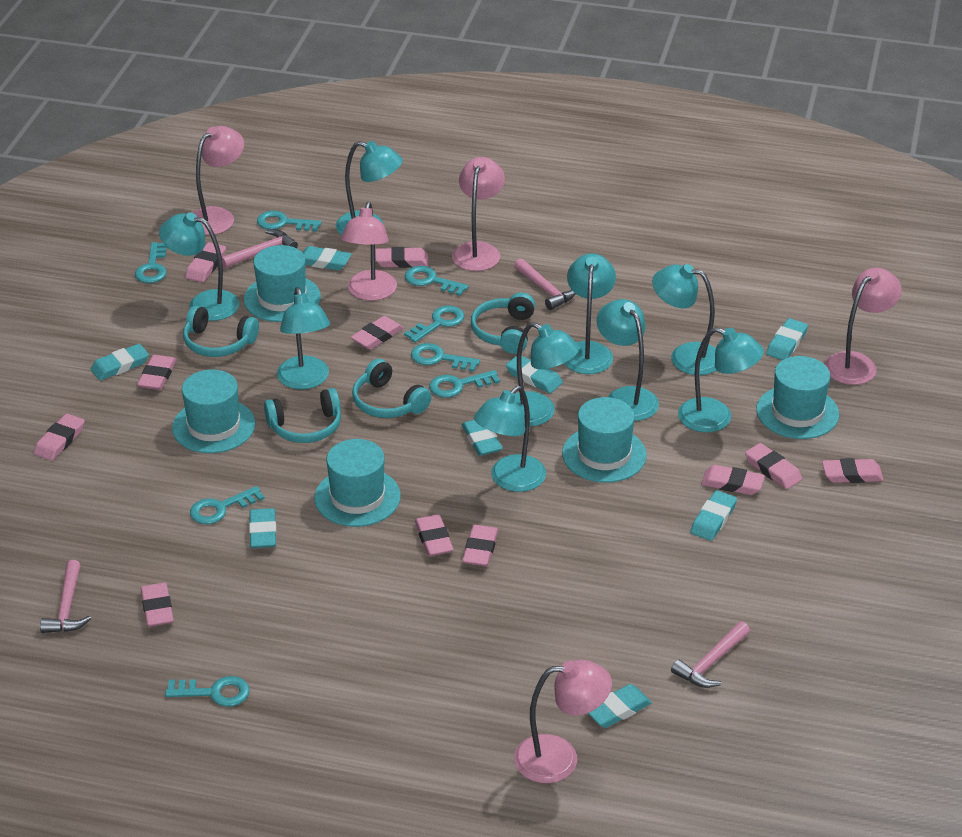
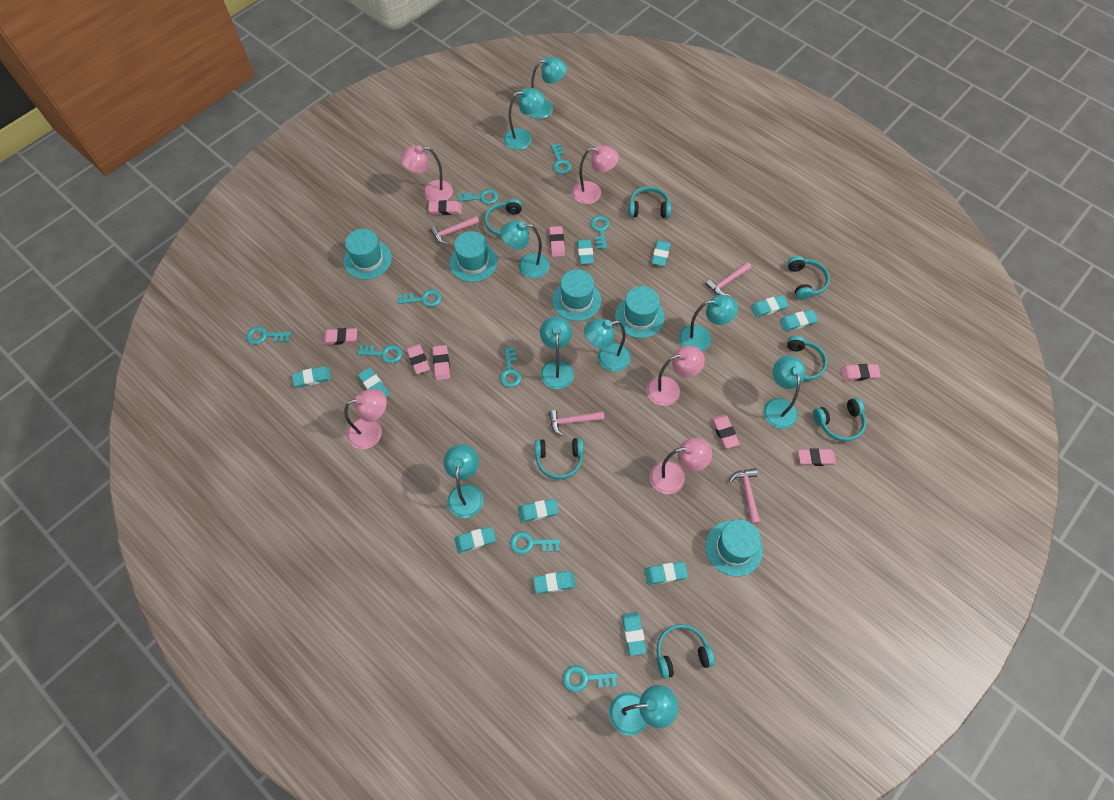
pink eraser: 11 -> 8
turquoise eraser: 8 -> 11
turquoise headphones: 4 -> 7
turquoise key: 8 -> 9

